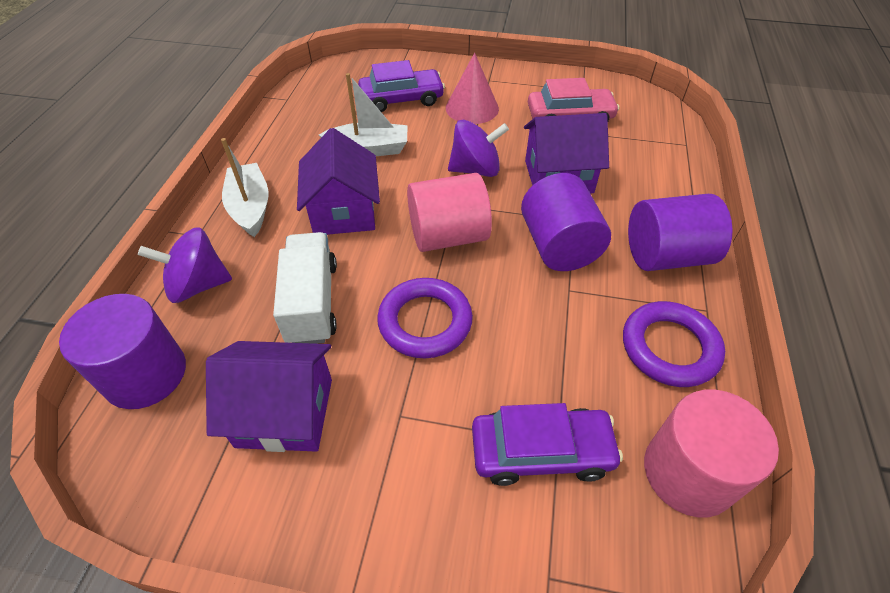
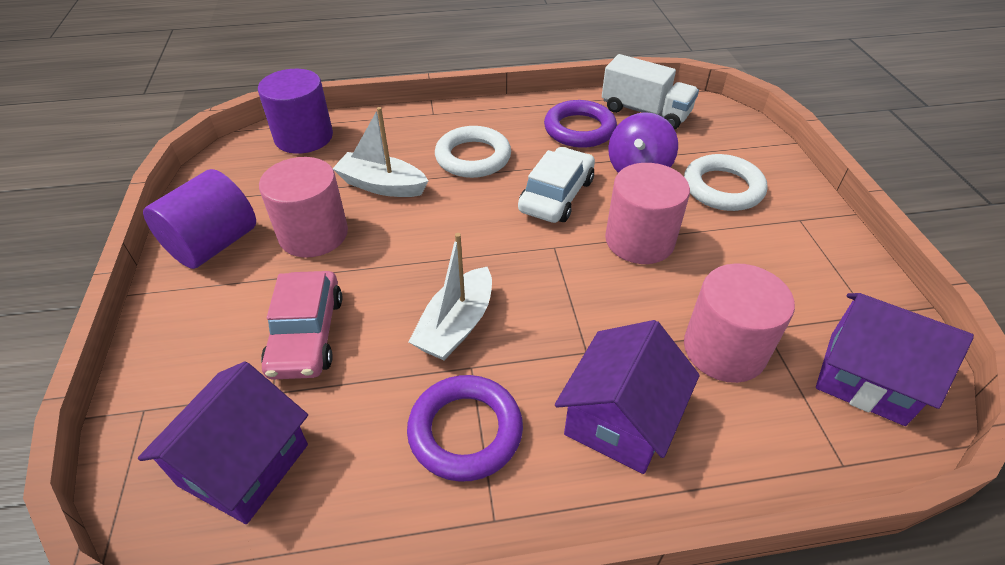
pink cone: 1 -> 0
pink cylinder: 2 -> 3
purple car: 2 -> 0
purple cylinder: 3 -> 2
purple spinning top: 2 -> 1
white car: 0 -> 1
white ring: 0 -> 2

